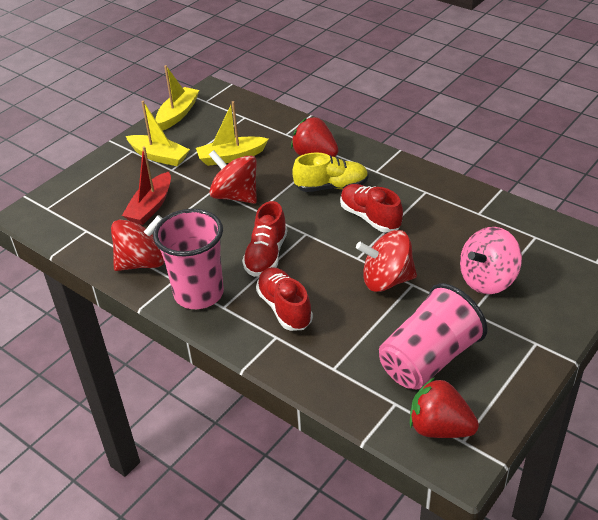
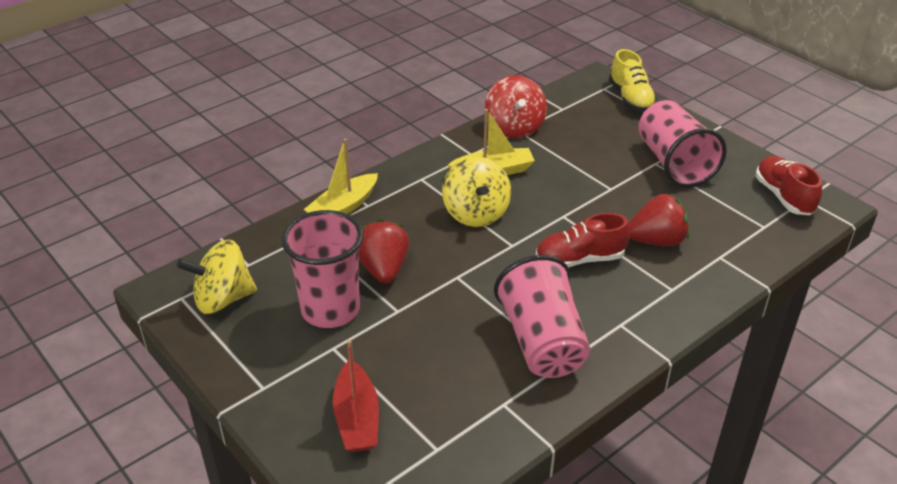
pink cup: 2 -> 3
pink spinning top: 1 -> 0
red shoe: 3 -> 2
red spinning top: 3 -> 1
yellow boat: 3 -> 2
yellow spinning top: 0 -> 2

